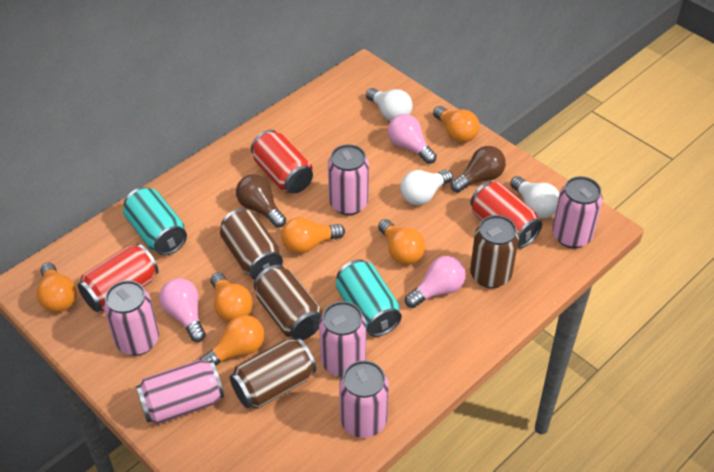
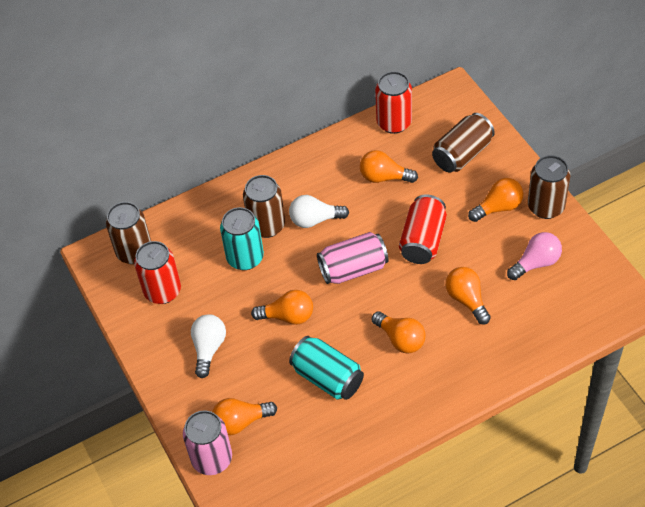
brown light bulb: 2 -> 0
pink can: 6 -> 2
pink light bulb: 3 -> 1
white light bulb: 3 -> 2

